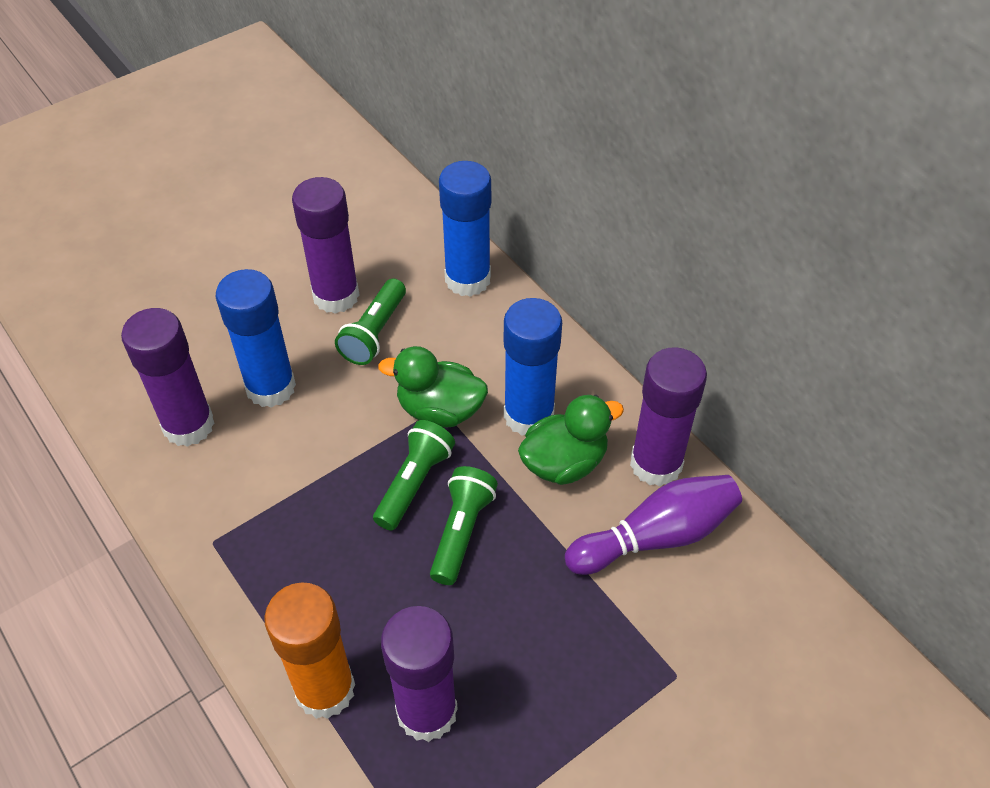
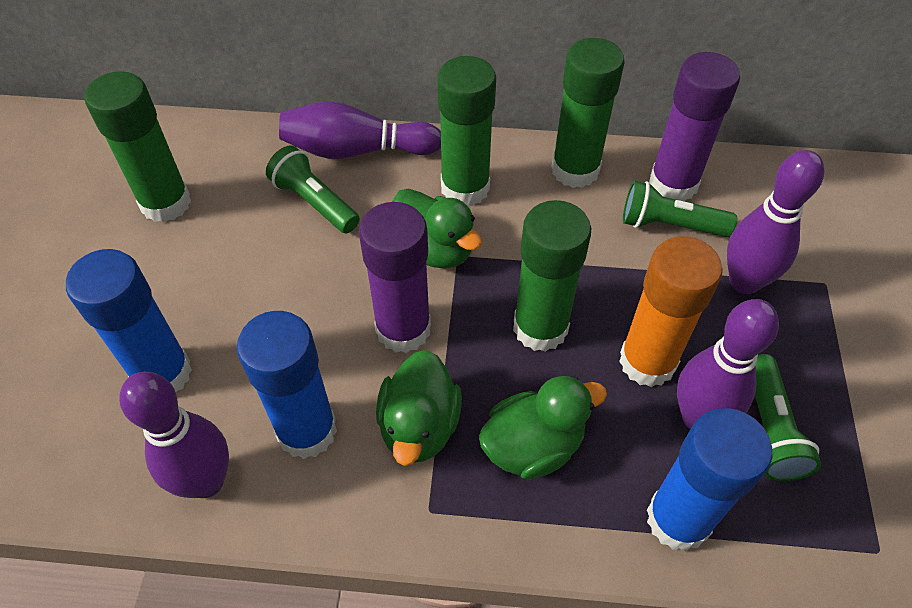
green duck: 2 -> 3
green glue stick: 0 -> 4
purple bowling pin: 1 -> 4
purple glue stick: 4 -> 2

